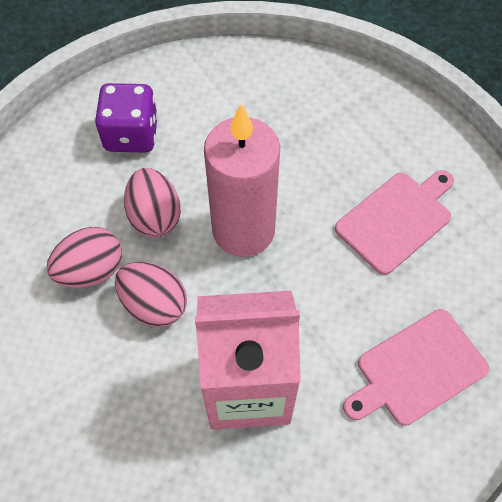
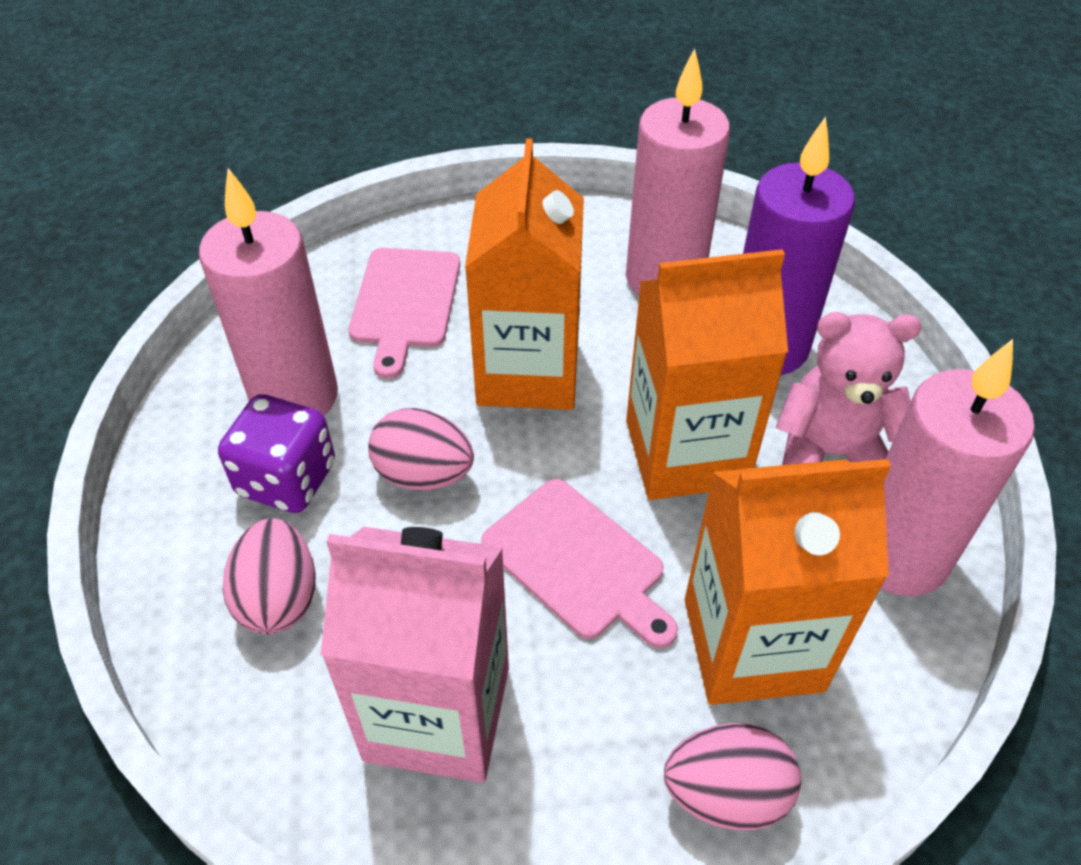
orange carton: 0 -> 3
pink candle: 1 -> 3
pink teddy bear: 0 -> 1
purple candle: 0 -> 1

